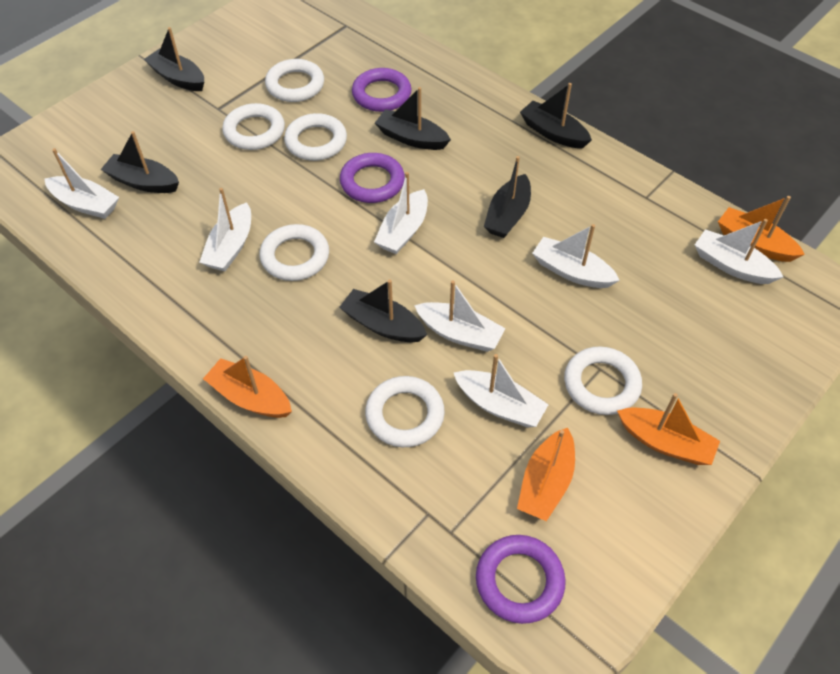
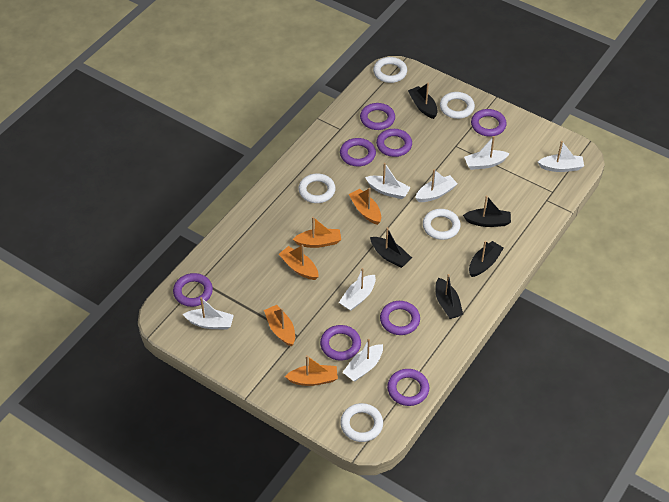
black boat: 6 -> 5
orange boat: 4 -> 5
purple ring: 3 -> 8
white ring: 6 -> 5

